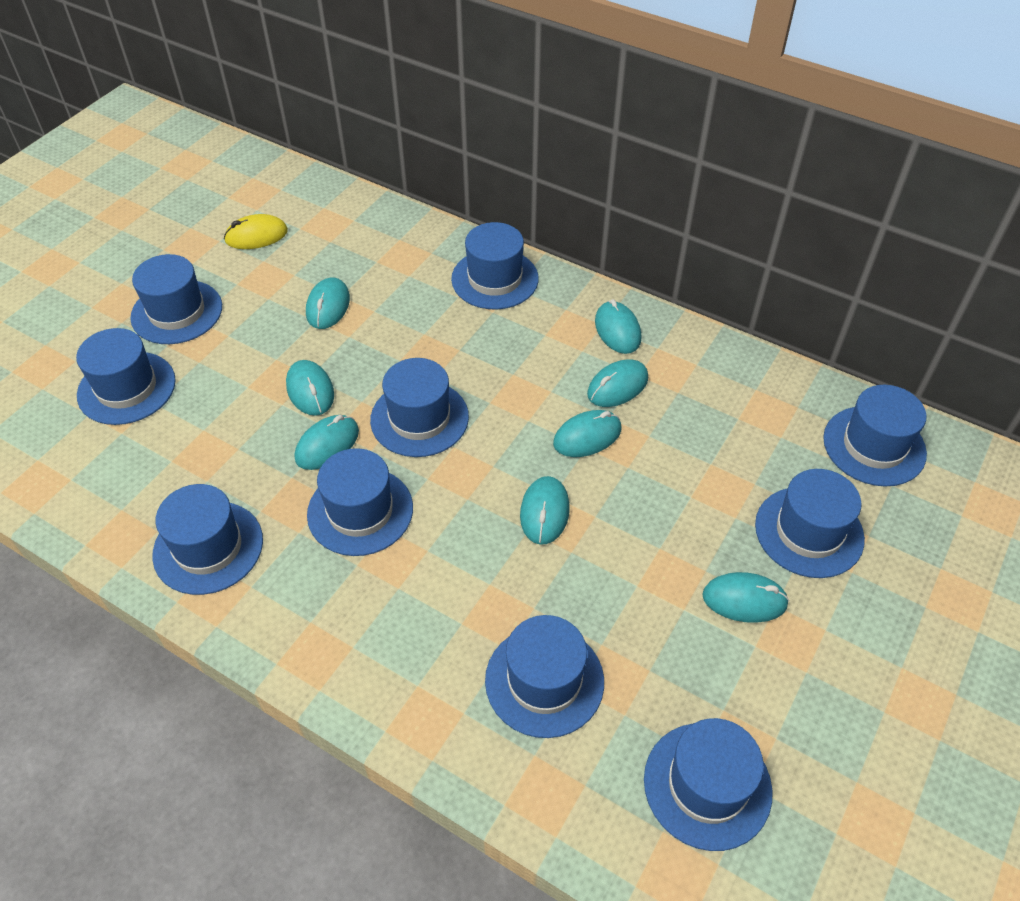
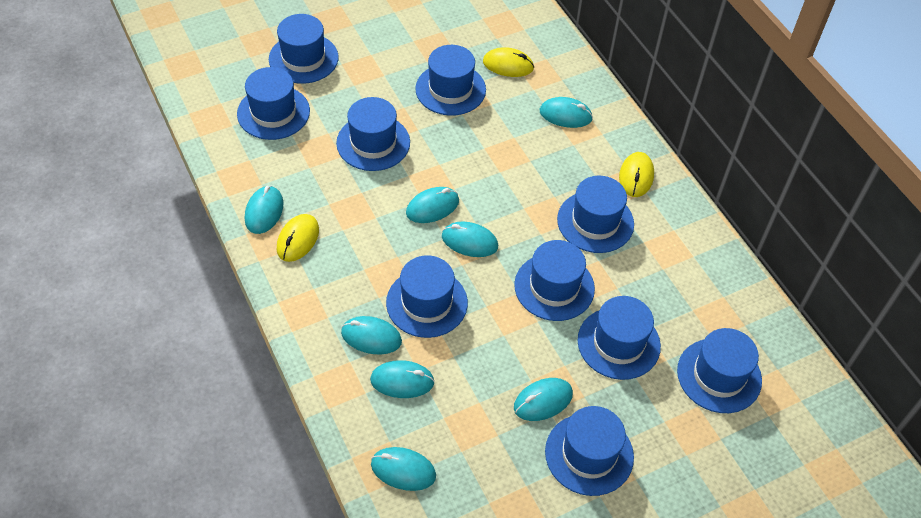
yellow mouse: 1 -> 3

